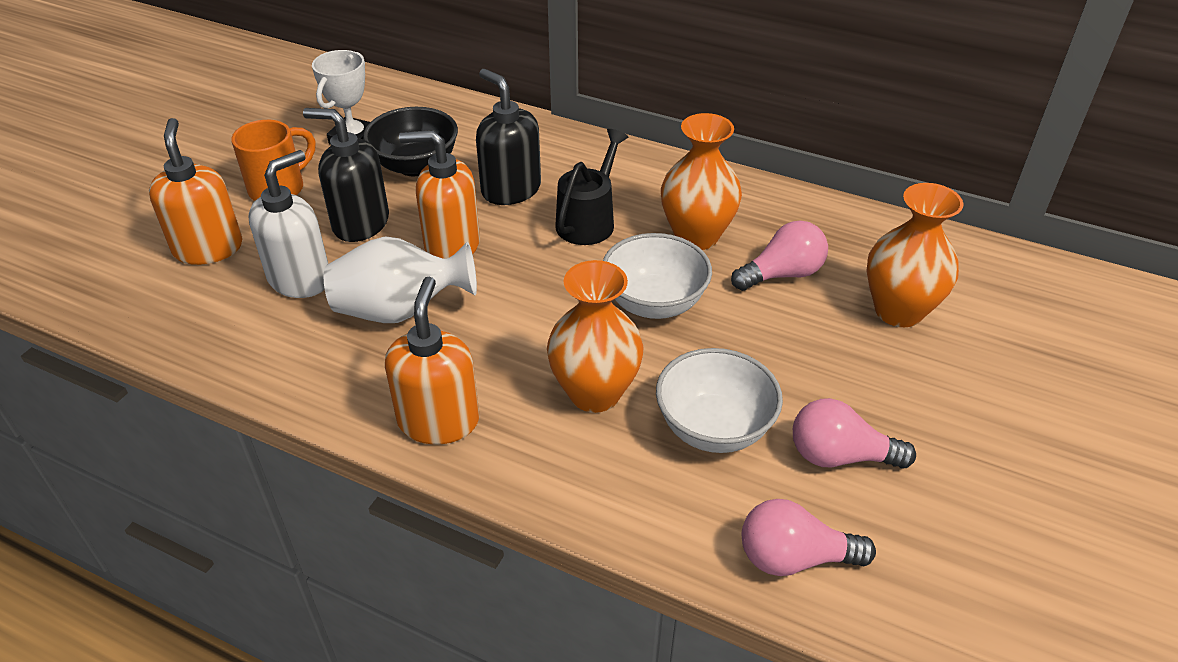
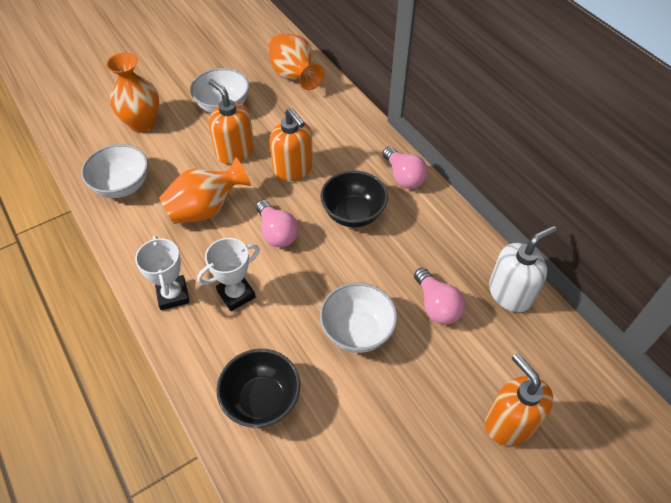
black bowl: 1 -> 2
black soap dispenser: 2 -> 0
black watering can: 1 -> 0
orange mug: 1 -> 0
white bowl: 2 -> 3
white trophy: 1 -> 2
white vase: 1 -> 0

